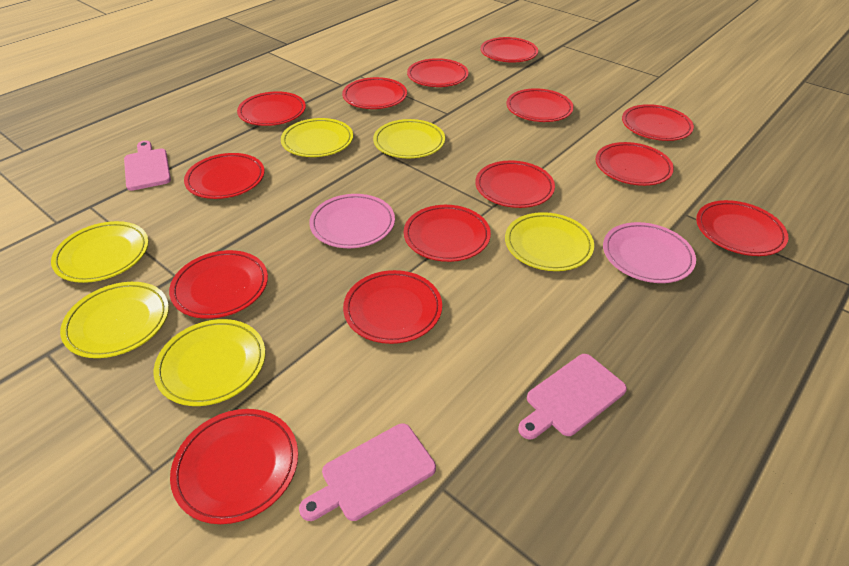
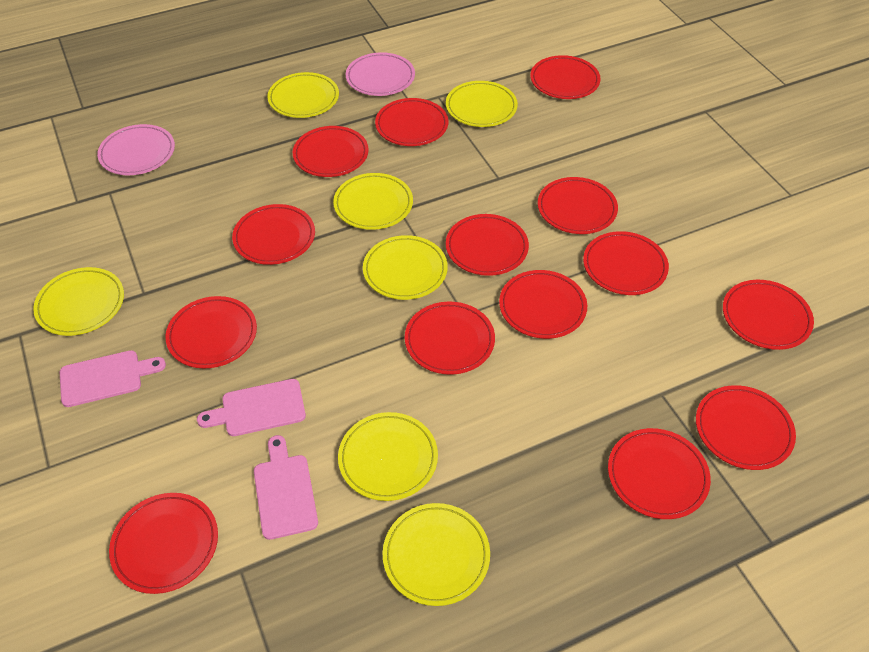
yellow plate: 6 -> 7

